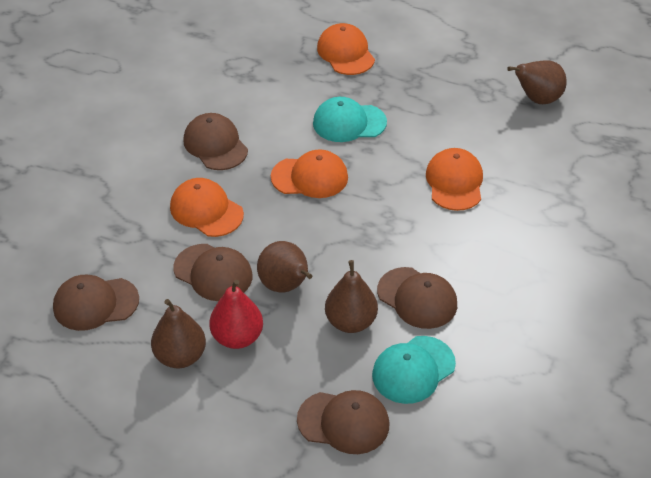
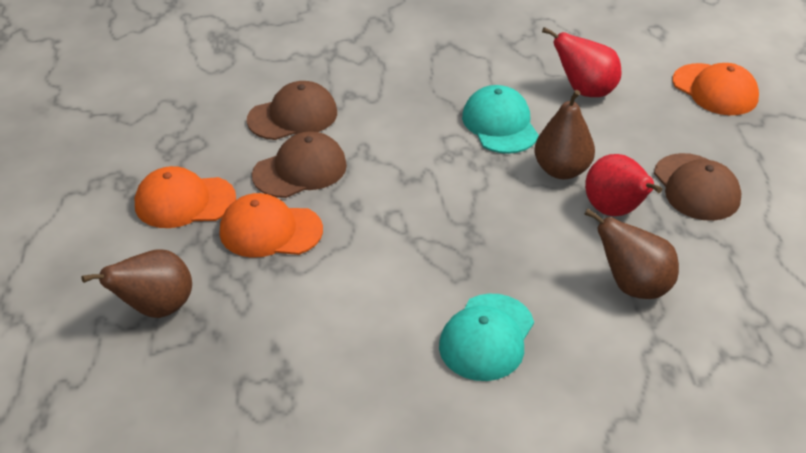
brown cap: 5 -> 3
brown pear: 4 -> 3
orange cap: 4 -> 3
red pear: 1 -> 2

